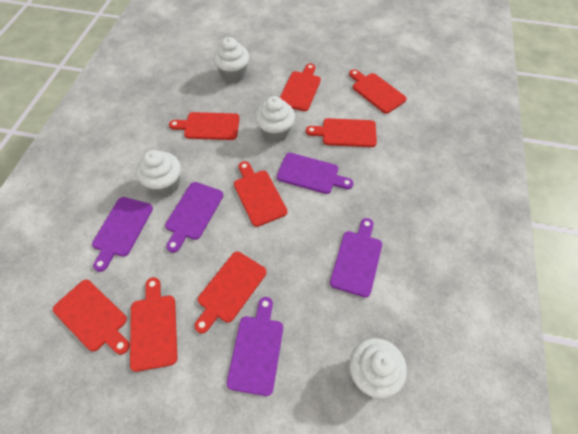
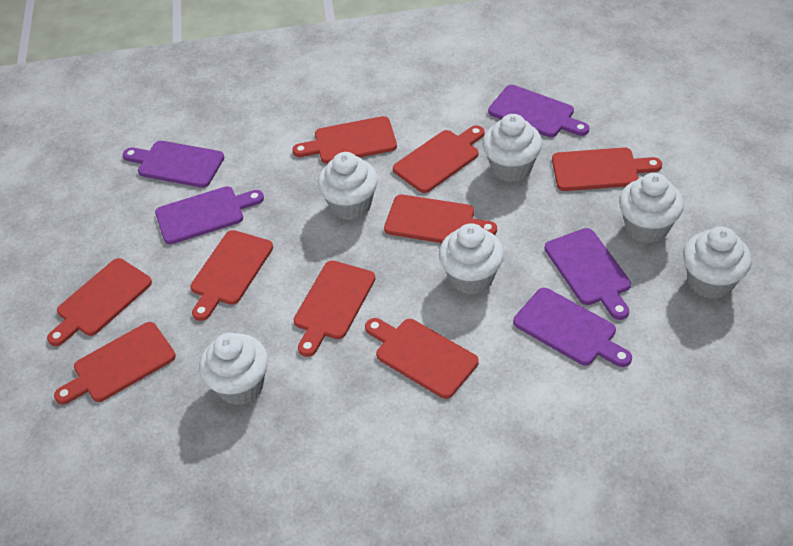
red cutting board: 8 -> 9
white cupcake: 4 -> 6

